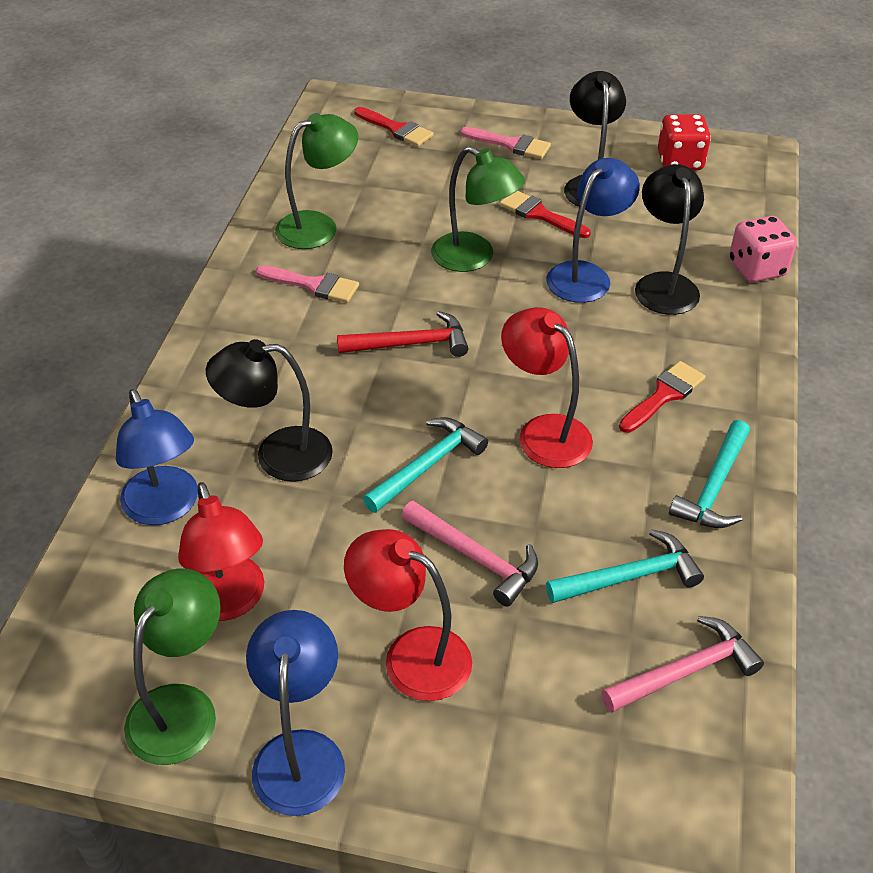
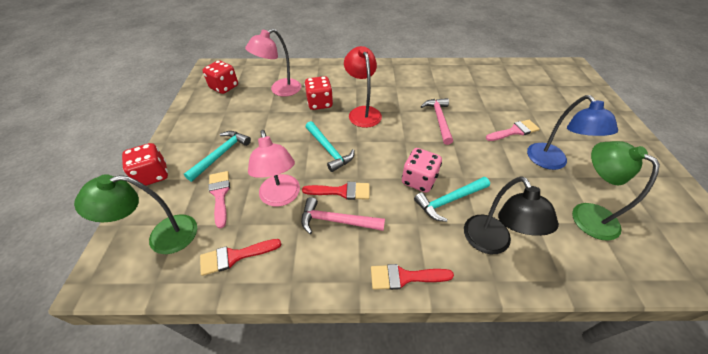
black lamp: 3 -> 1
blue lamp: 3 -> 1
green lamp: 3 -> 2
pink lamp: 0 -> 2
red dice: 1 -> 3
red hammer: 1 -> 0
red lamp: 3 -> 1

